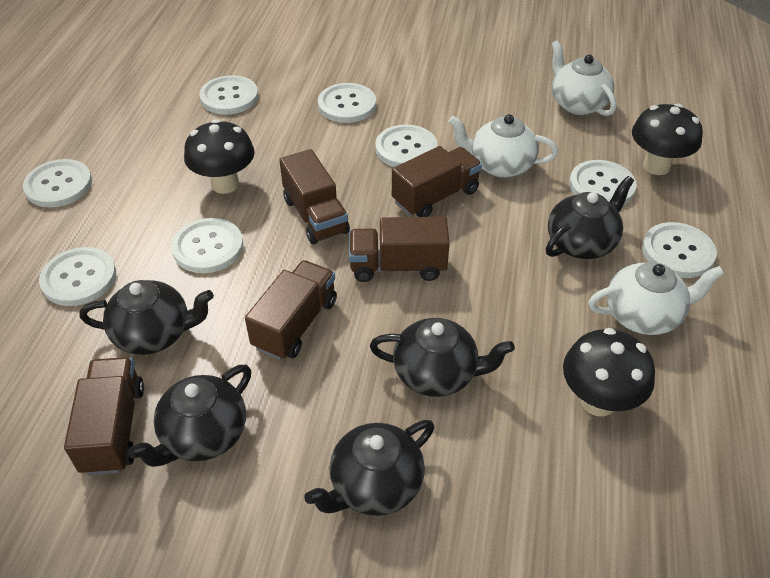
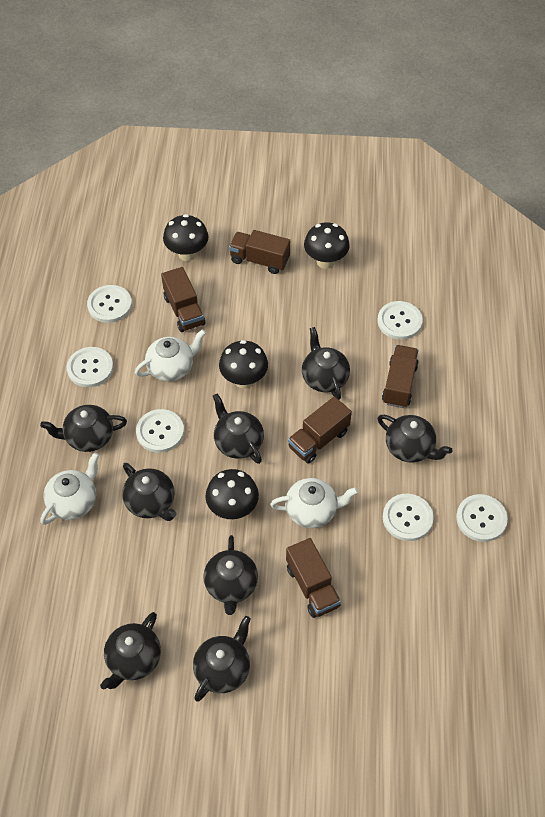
black mushroom: 3 -> 4
black teapot: 5 -> 8
white button: 8 -> 6

